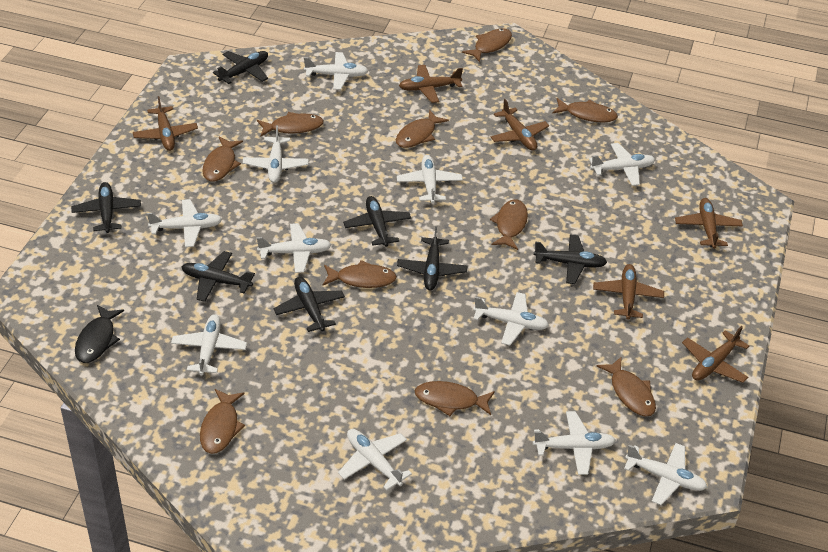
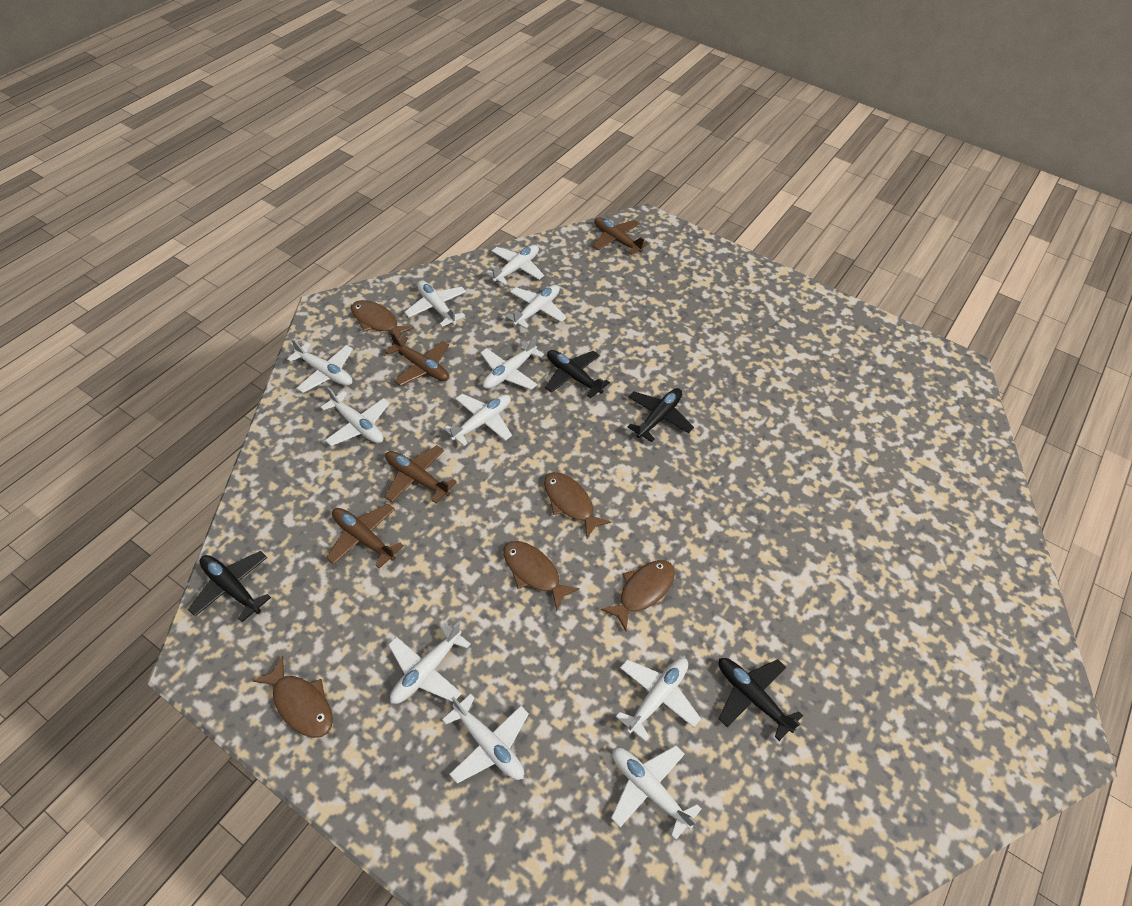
black fish: 1 -> 0
black plane: 7 -> 4
brown fish: 10 -> 5
brown plane: 6 -> 4

